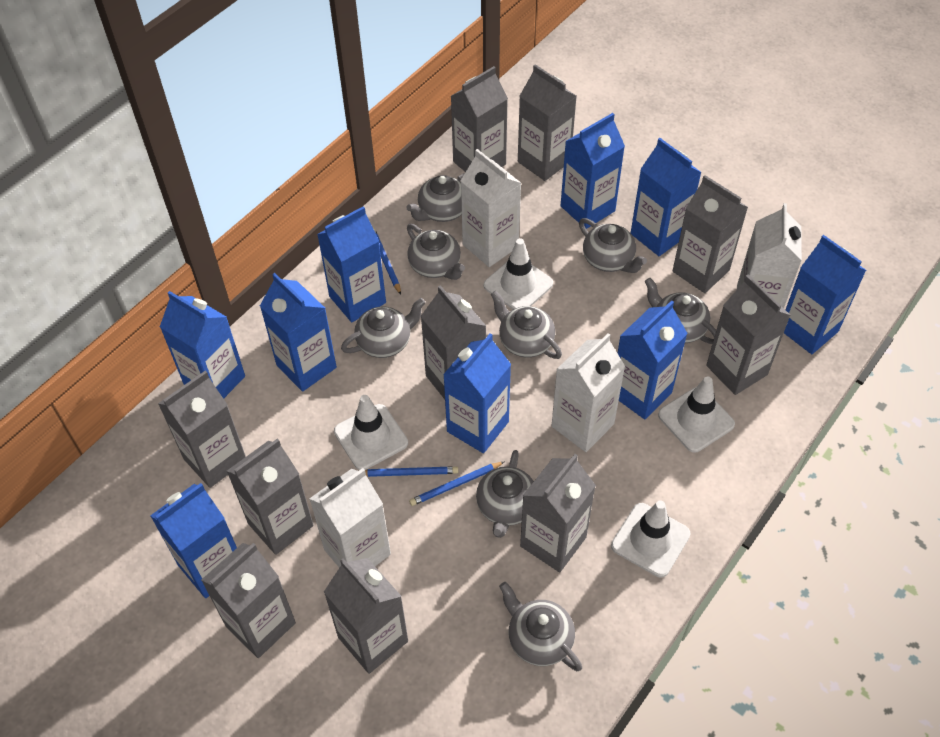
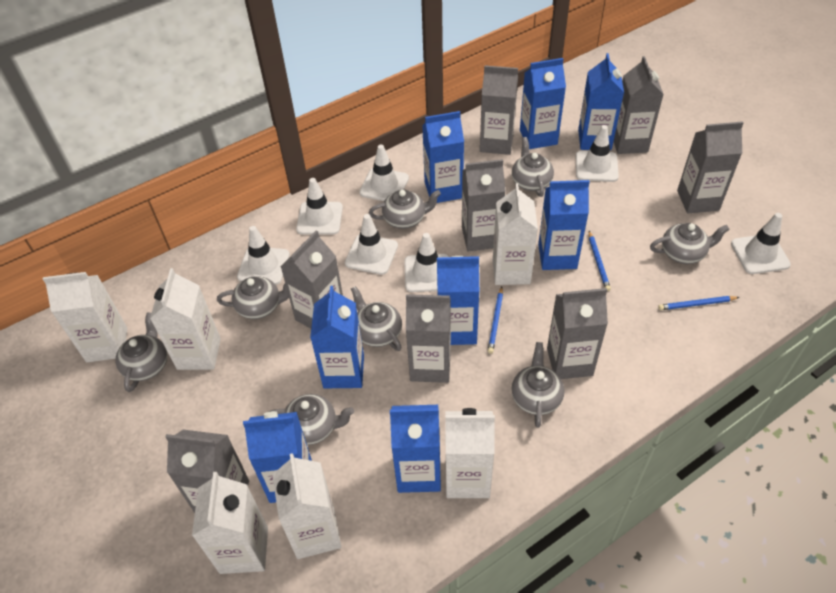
blue carton: 9 -> 8
grey carton: 10 -> 8
white carton: 4 -> 6
white traffic cone: 4 -> 7

